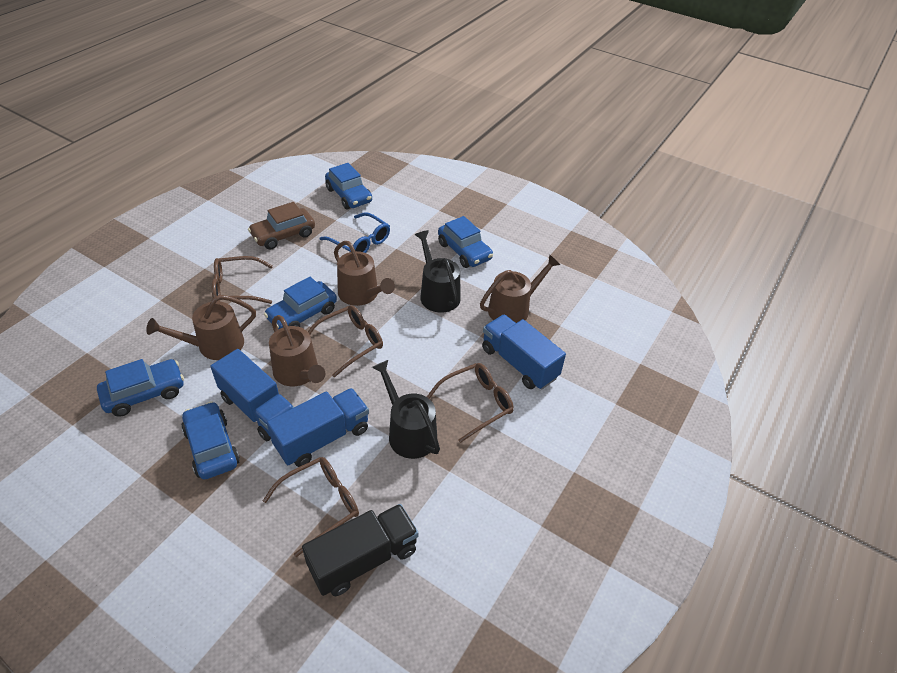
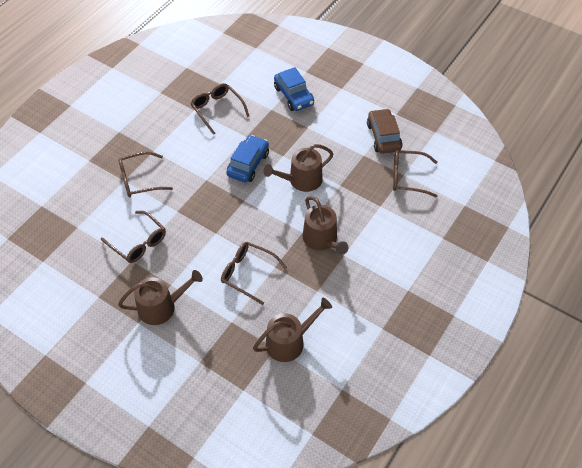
black truck: 1 -> 0
black watering can: 2 -> 0
blue car: 5 -> 2
blue glasses: 1 -> 0
blue truck: 3 -> 0
brown glasses: 4 -> 5

